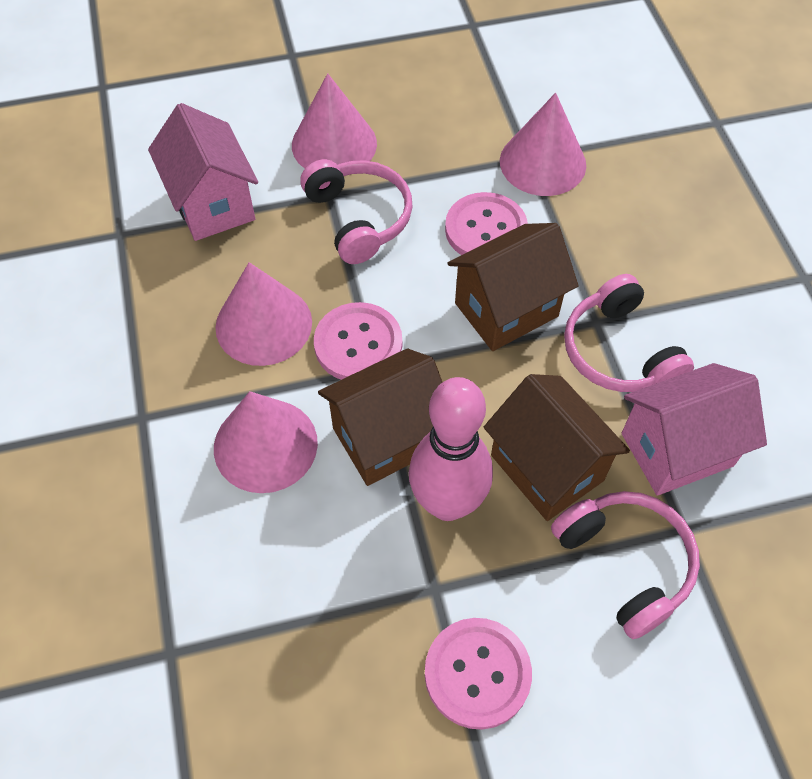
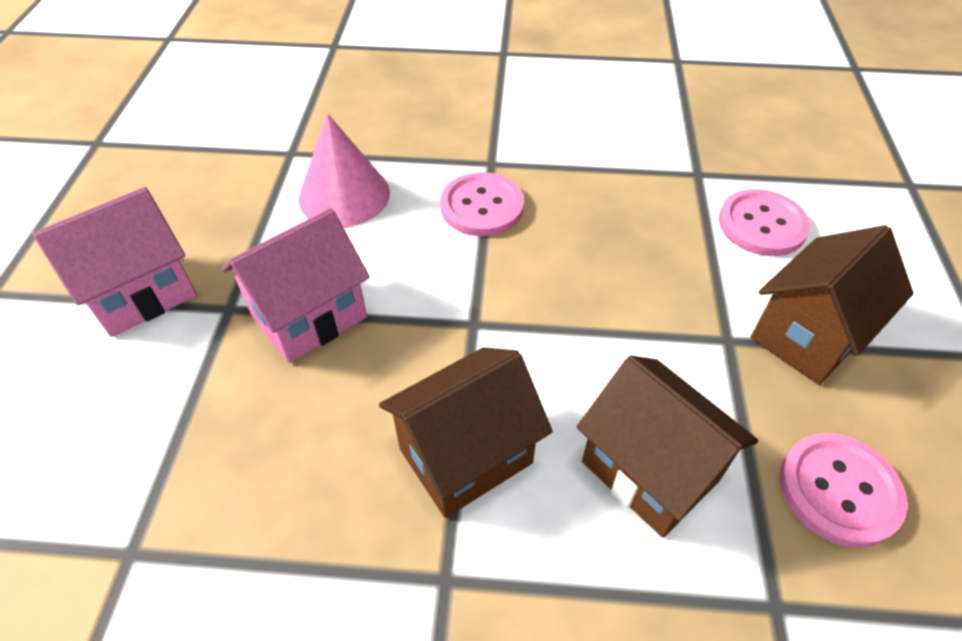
pink bowling pin: 1 -> 0
pink cone: 4 -> 1
pink headphones: 3 -> 0

